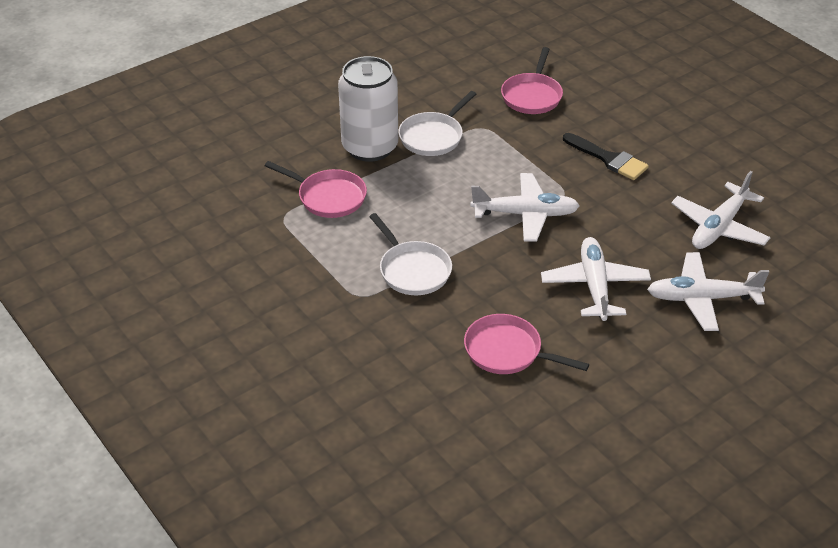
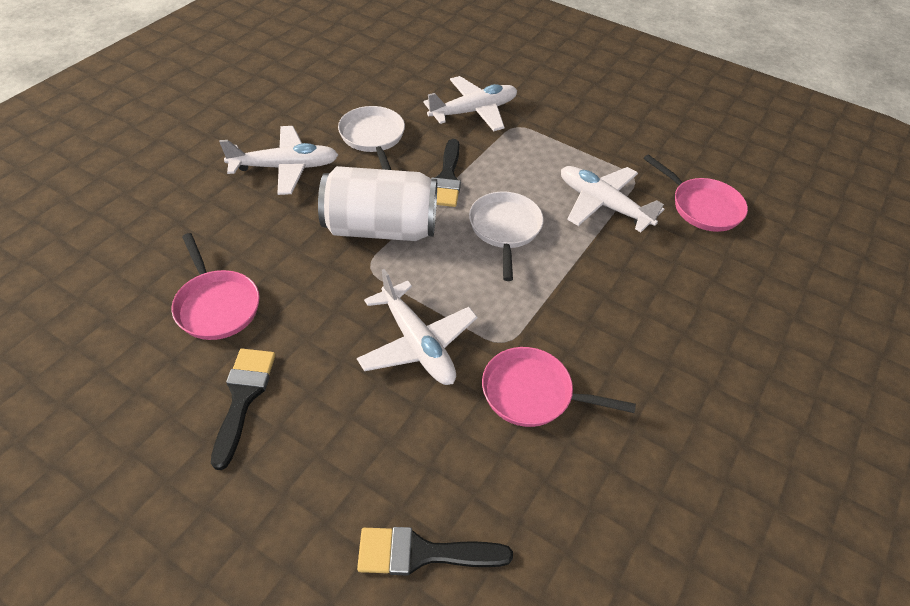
black brush: 1 -> 3

